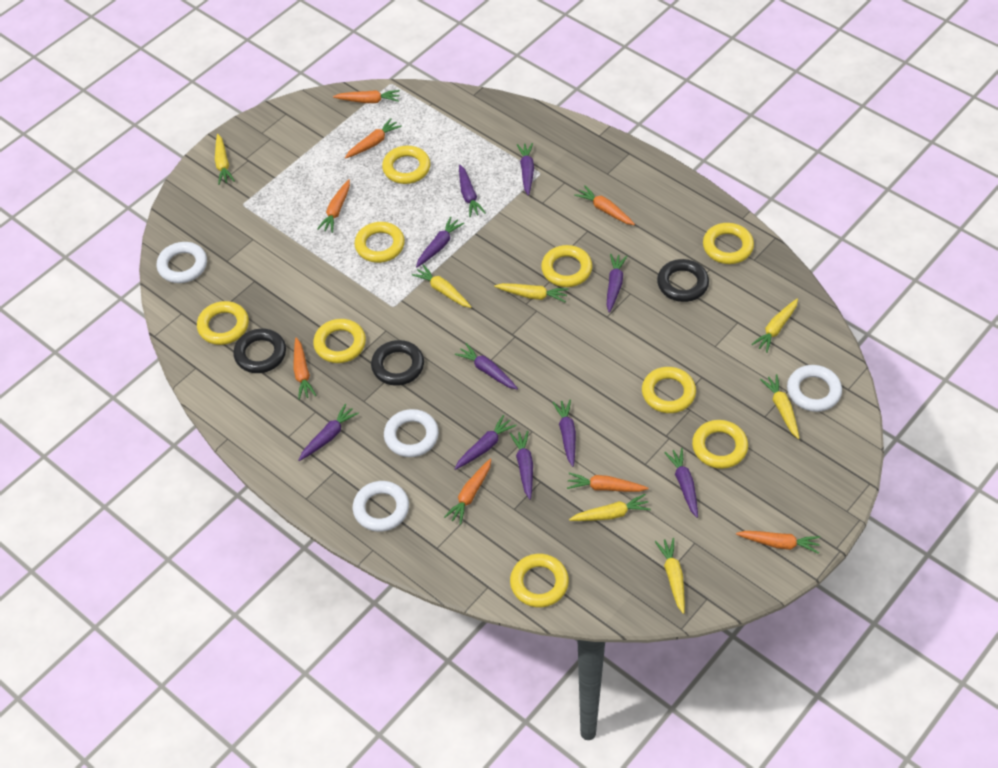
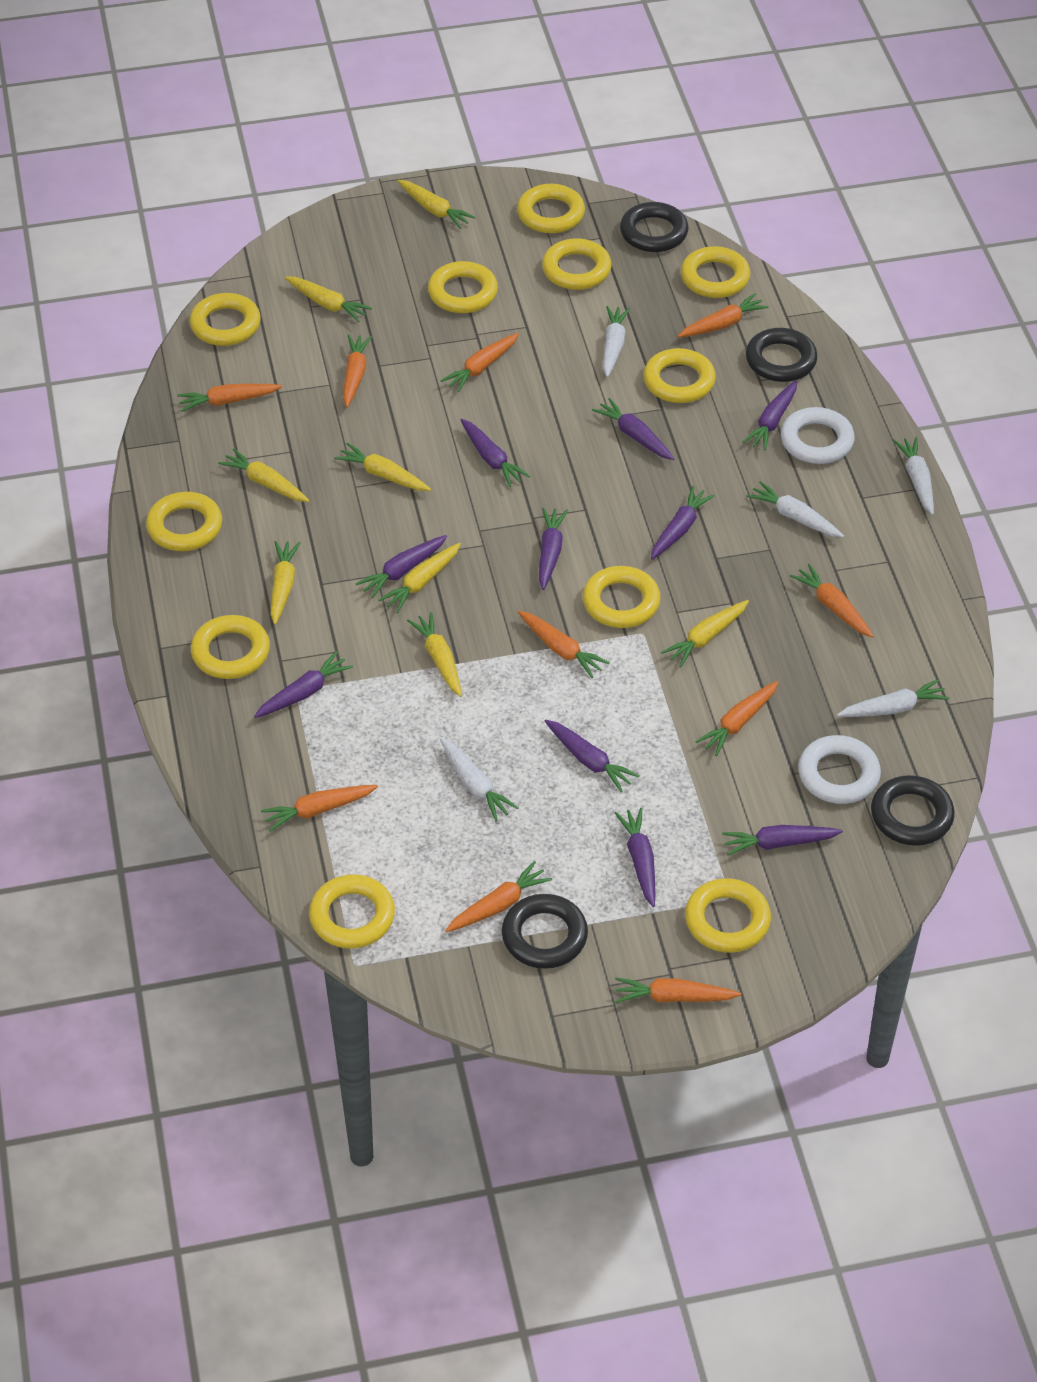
black ring: 3 -> 4
orange carrot: 8 -> 10
white carrot: 0 -> 5
white ring: 4 -> 2
yellow carrot: 7 -> 8
yellow ring: 9 -> 11

